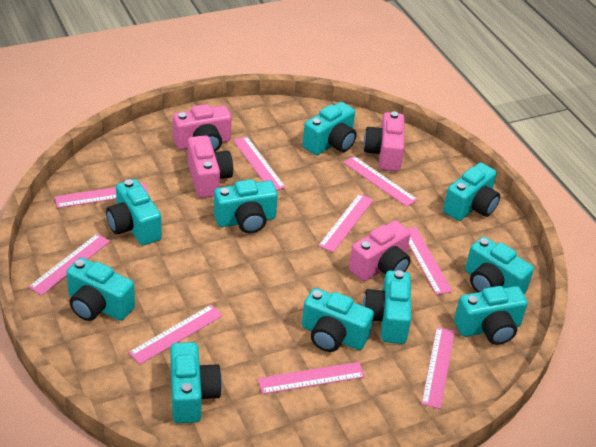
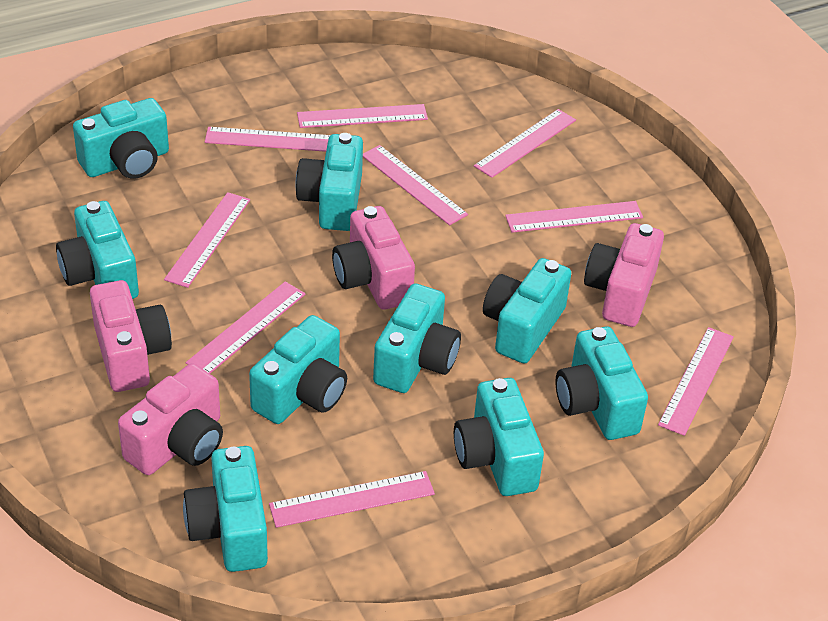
turquoise camera: 10 -> 9

